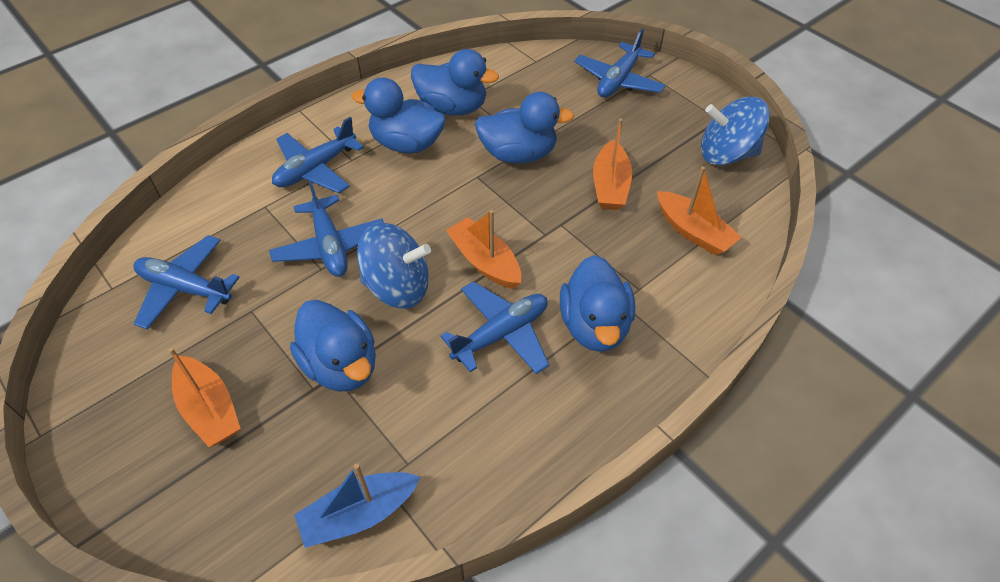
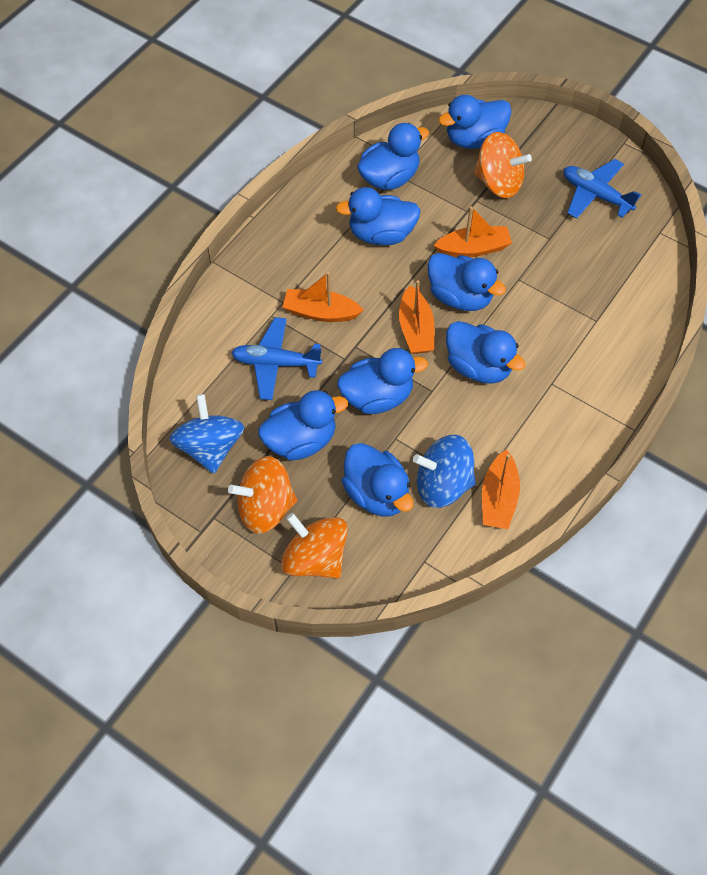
blue boat: 1 -> 0
blue duck: 5 -> 8
blue plane: 5 -> 2
orange spinning top: 0 -> 3

